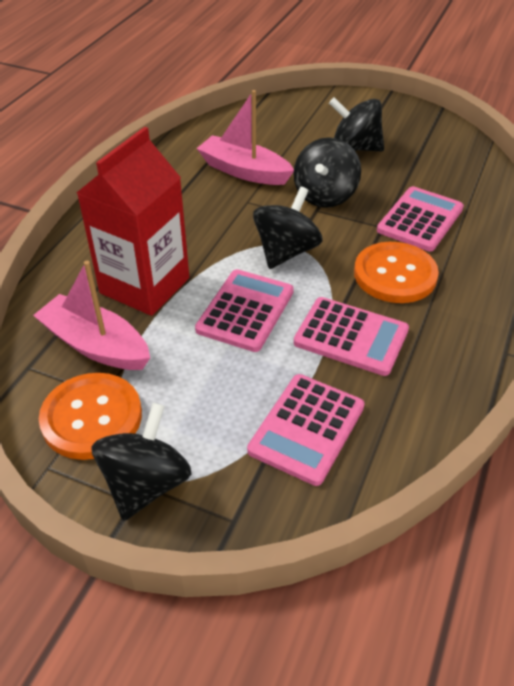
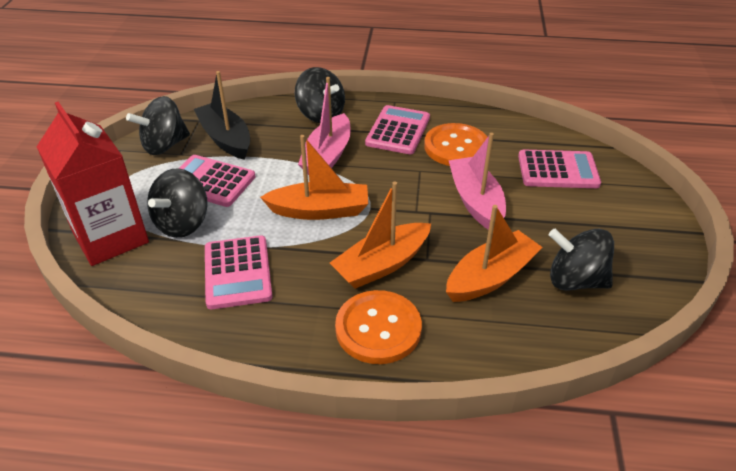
black boat: 0 -> 1
orange boat: 0 -> 3

